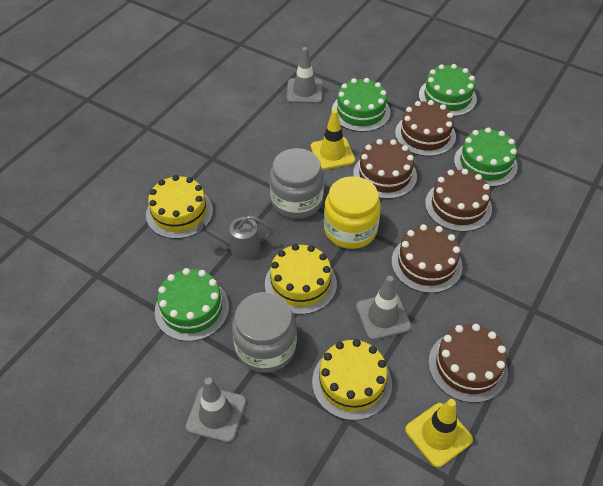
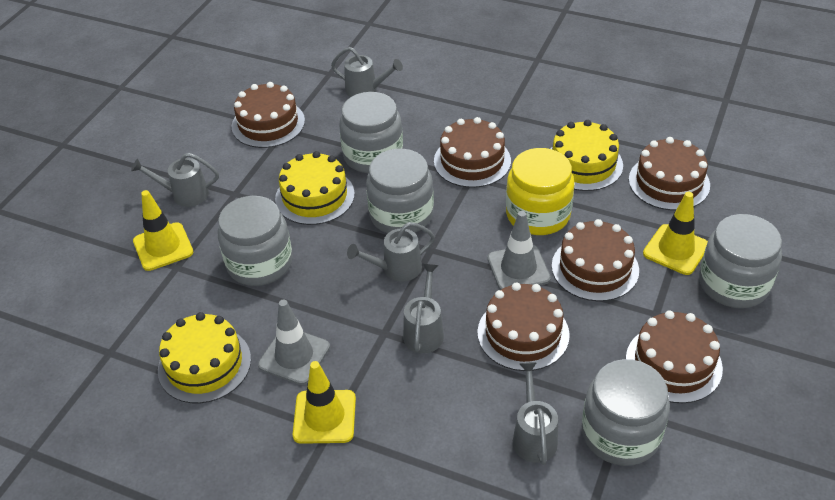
brown cake: 5 -> 6
green cake: 4 -> 0
grey jar: 2 -> 5
grey traffic cone: 3 -> 2
grey watering can: 1 -> 5
yellow traffic cone: 2 -> 3

